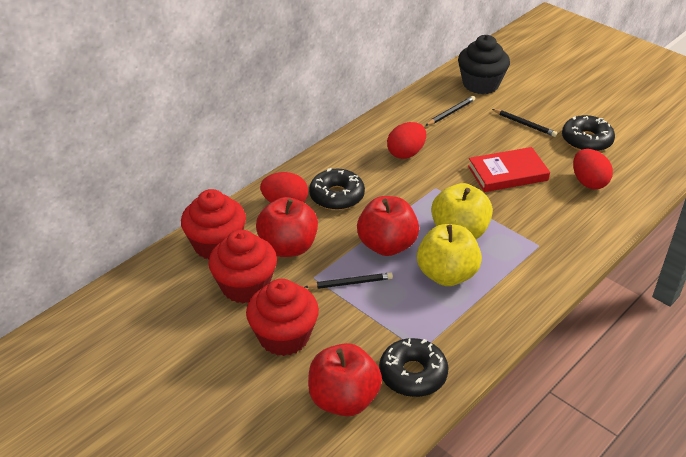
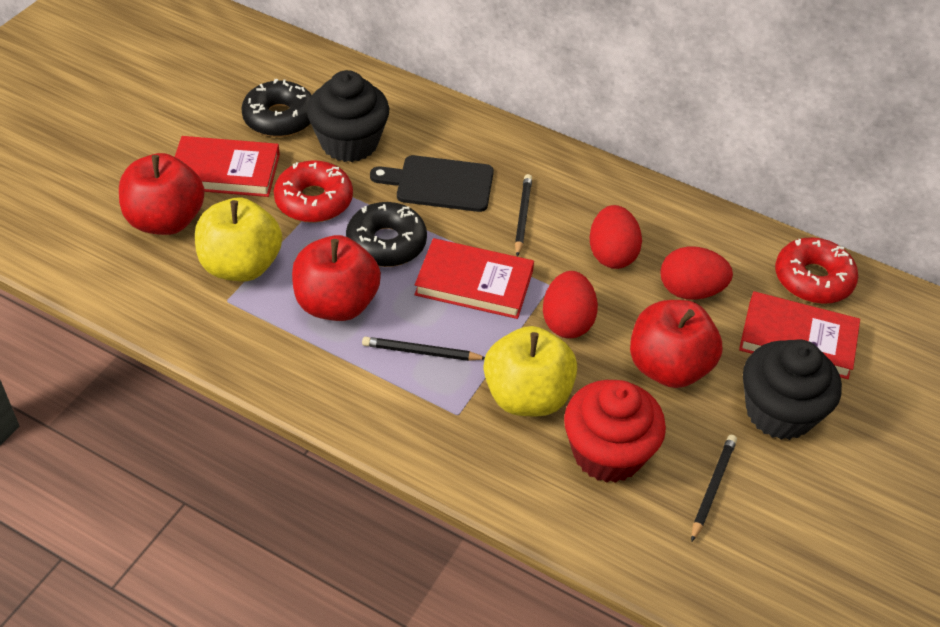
black cupcake: 1 -> 2
black cutting board: 0 -> 1
black donut: 3 -> 2
red book: 1 -> 3
red cupcake: 3 -> 1
red donut: 0 -> 2

